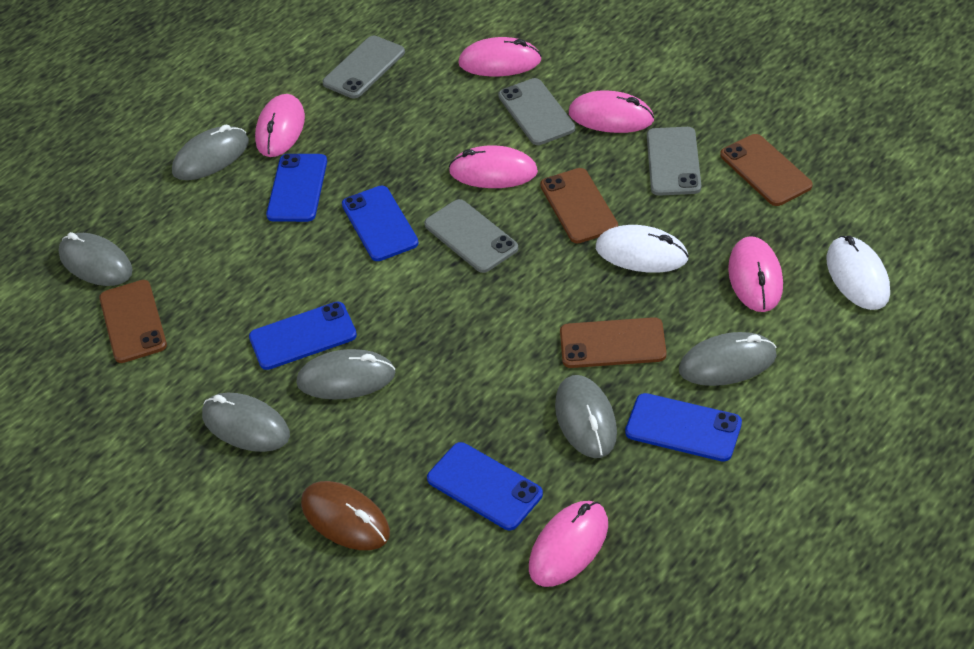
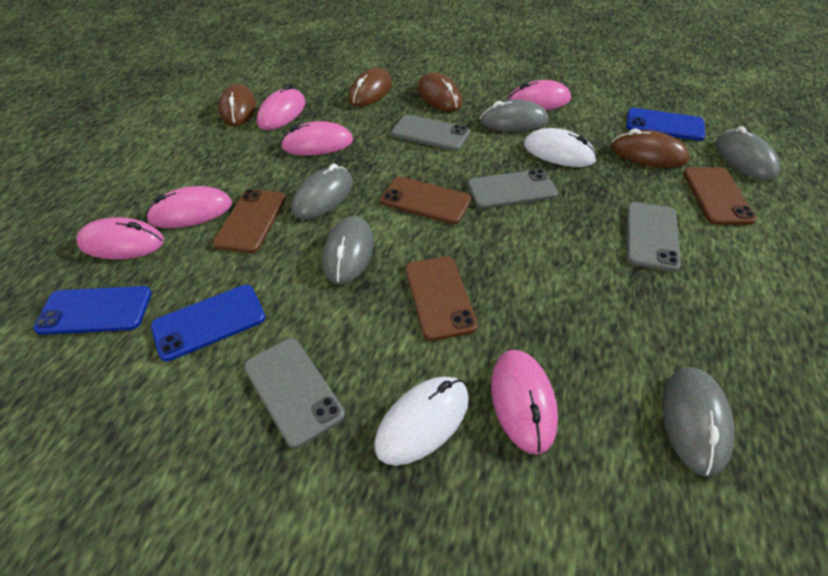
blue phone: 5 -> 3
brown mouse: 1 -> 4
grey mouse: 6 -> 5

